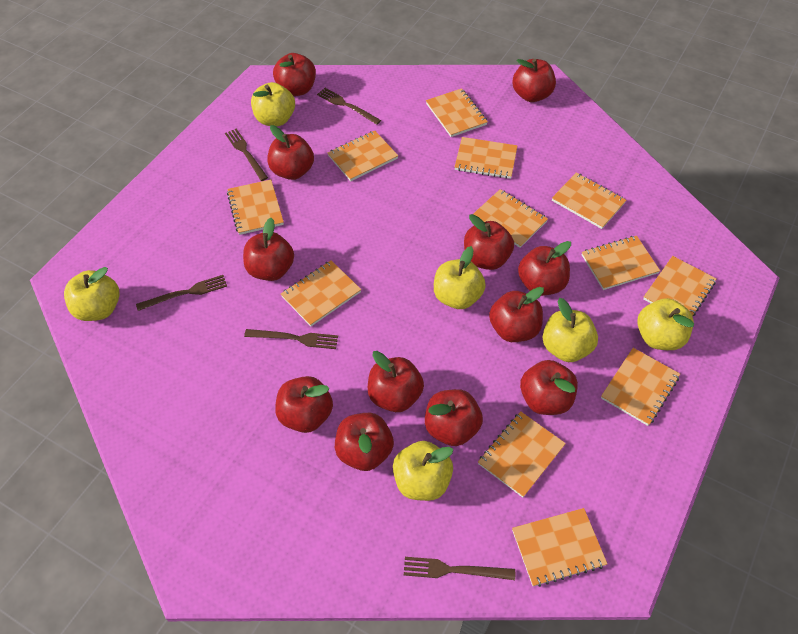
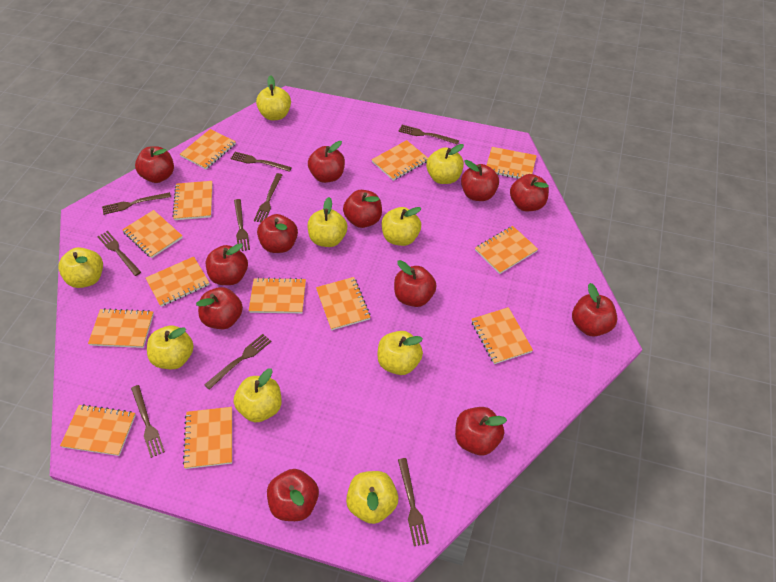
brown fork: 5 -> 9
orange notebook: 12 -> 13
yellow apple: 6 -> 9

